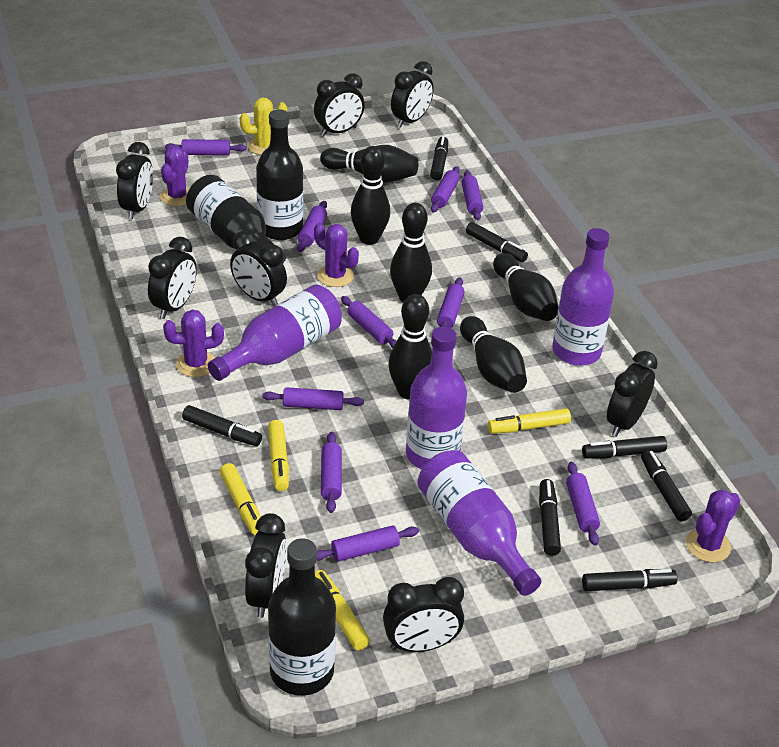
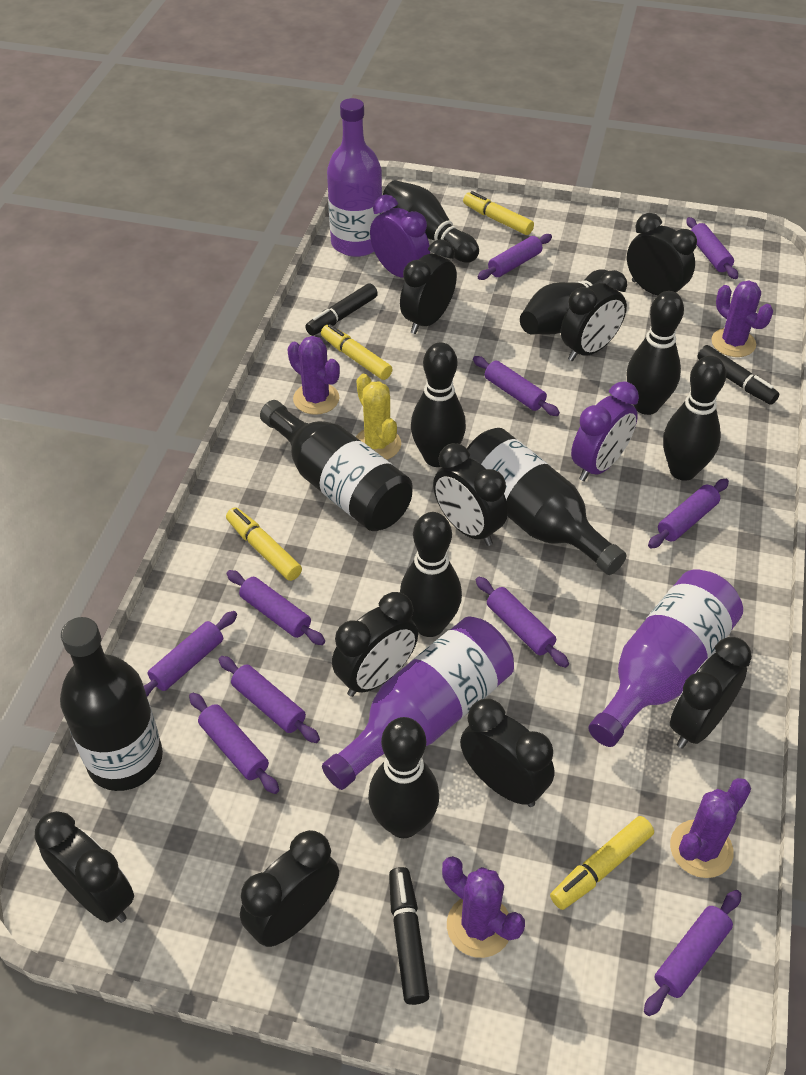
black bowling pin: 6 -> 7
black clock: 8 -> 9
black marker: 7 -> 3
purple bottle: 4 -> 3
purple clock: 0 -> 2

